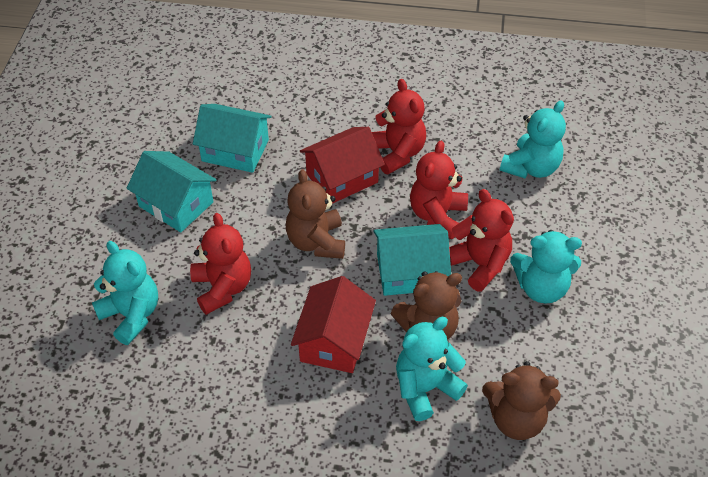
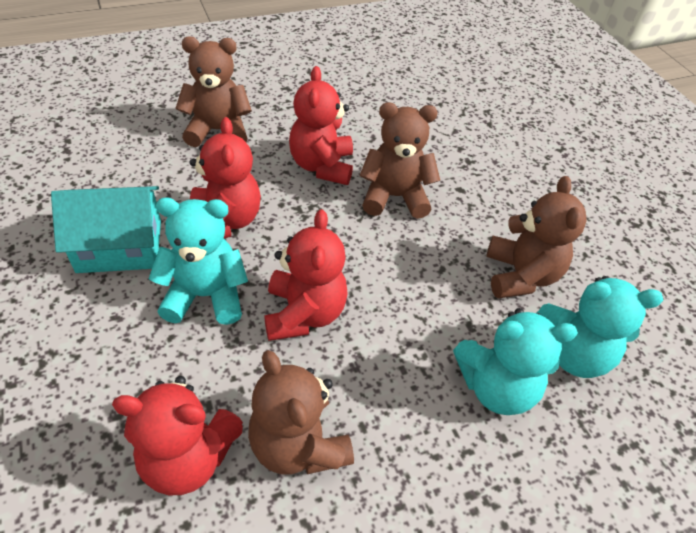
brown teddy bear: 3 -> 4
red house: 2 -> 0
turquoise house: 3 -> 1
turquoise teddy bear: 4 -> 3

